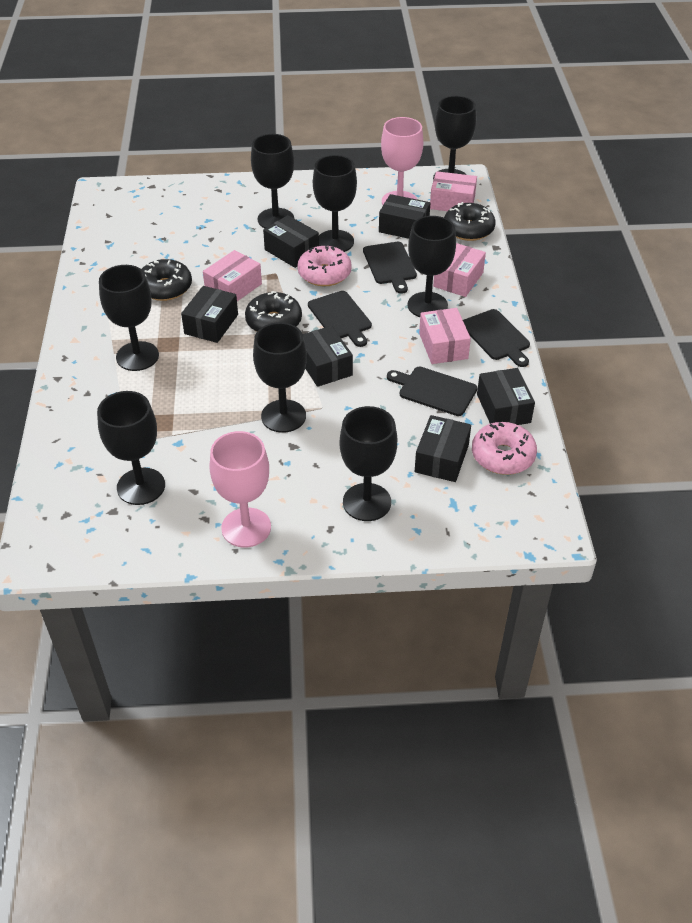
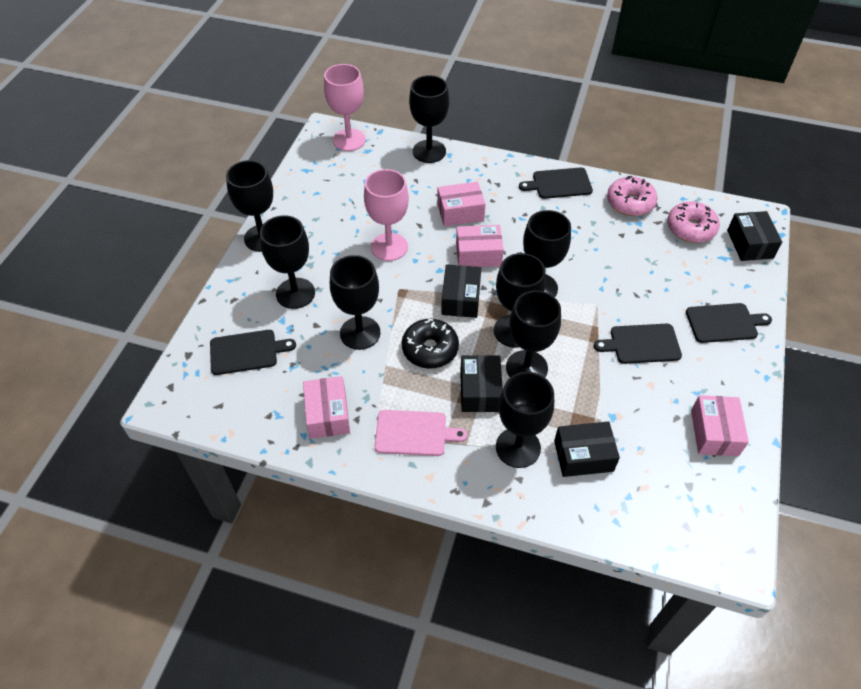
black box: 6 -> 4
black donut: 3 -> 1
pink cutting board: 0 -> 1

